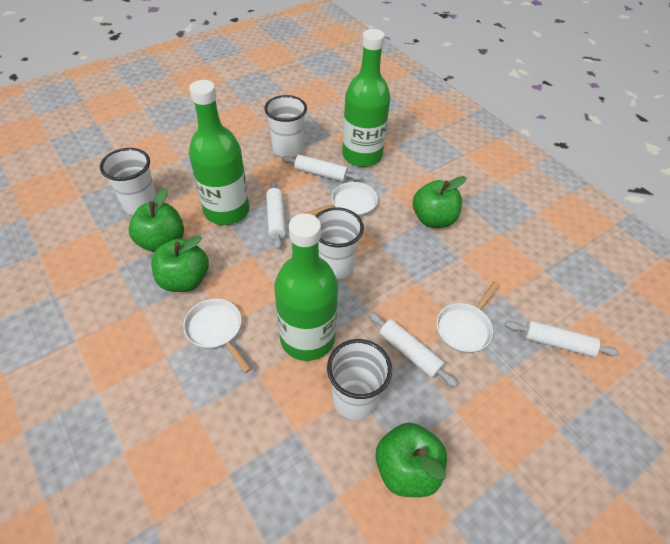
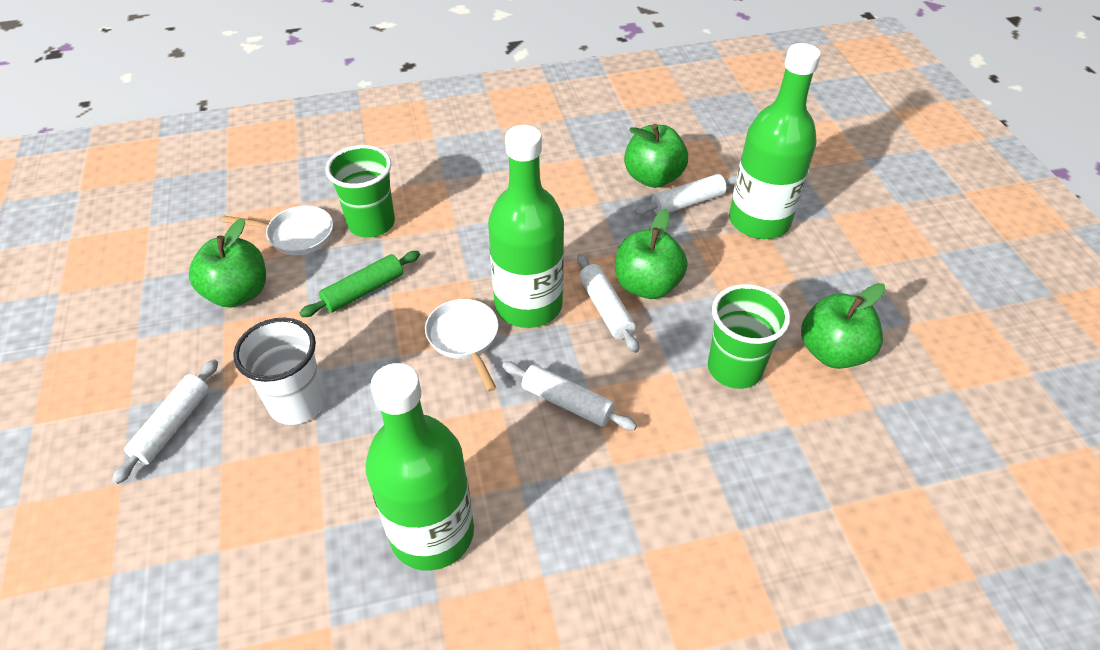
green cup: 0 -> 2
green rolling pin: 0 -> 1
white cup: 4 -> 1
white pan: 3 -> 2

